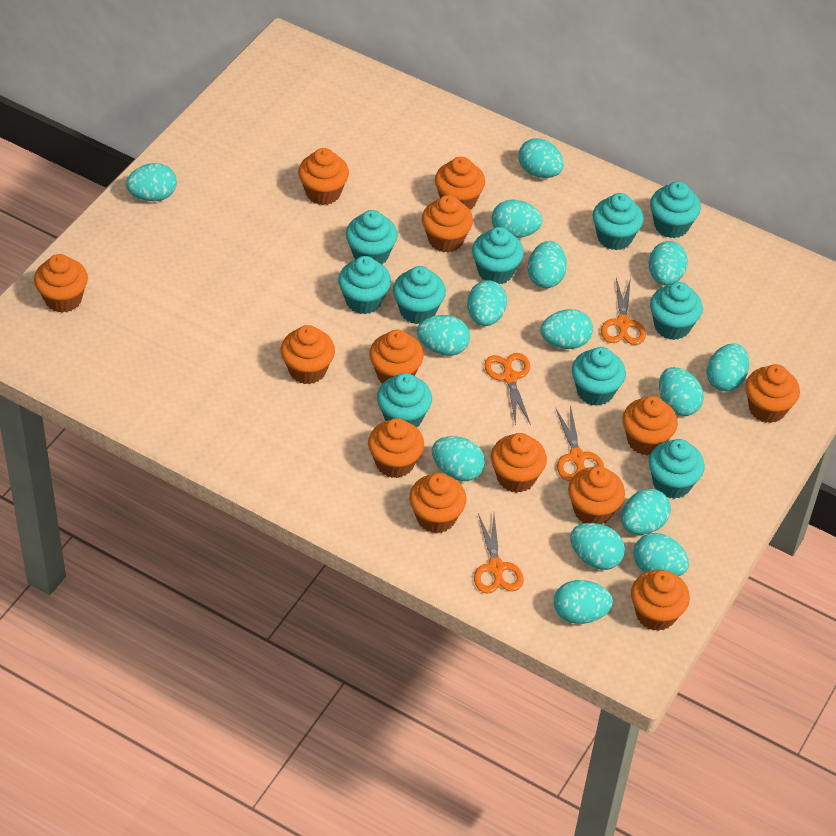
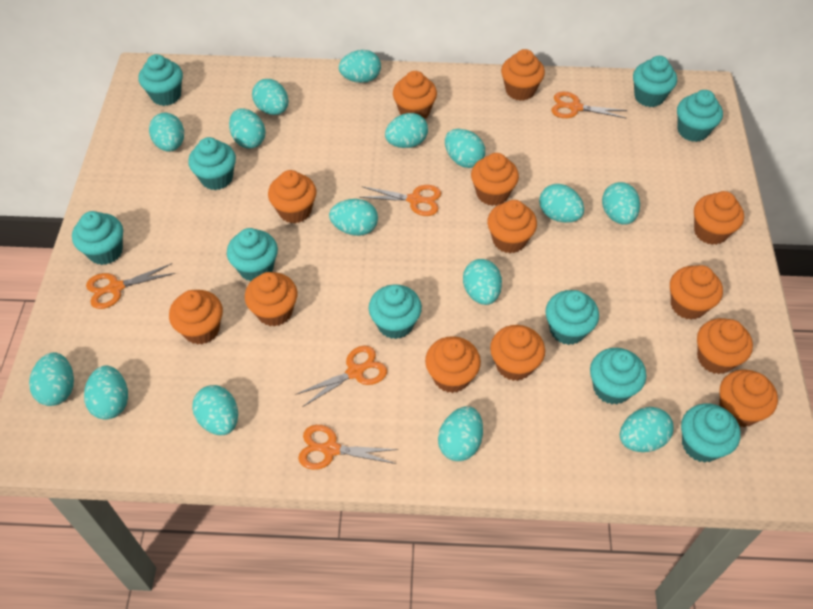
orange scissors: 4 -> 5

